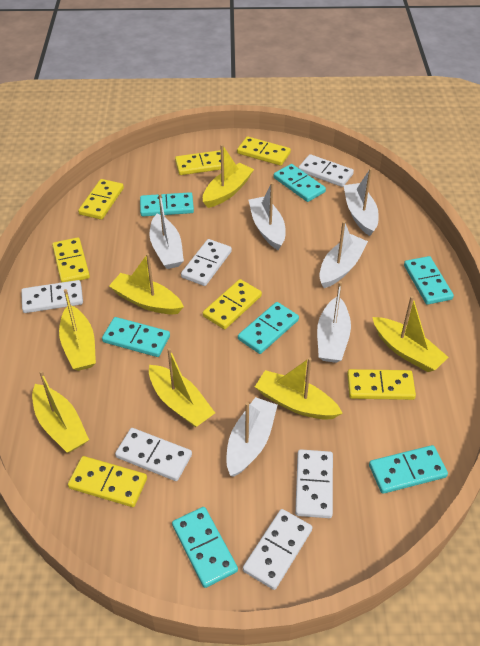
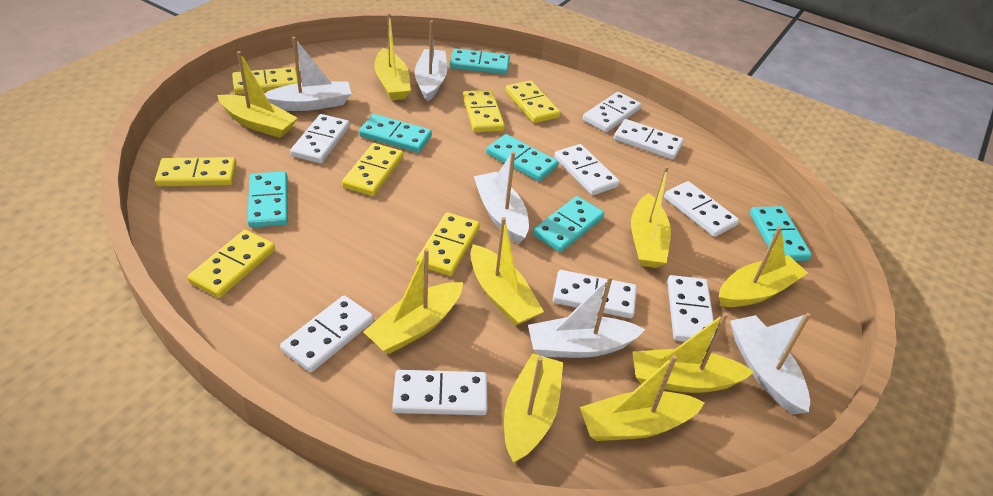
turquoise domino: 7 -> 6
white boat: 6 -> 5
white domino: 6 -> 9
yellow boat: 7 -> 9

